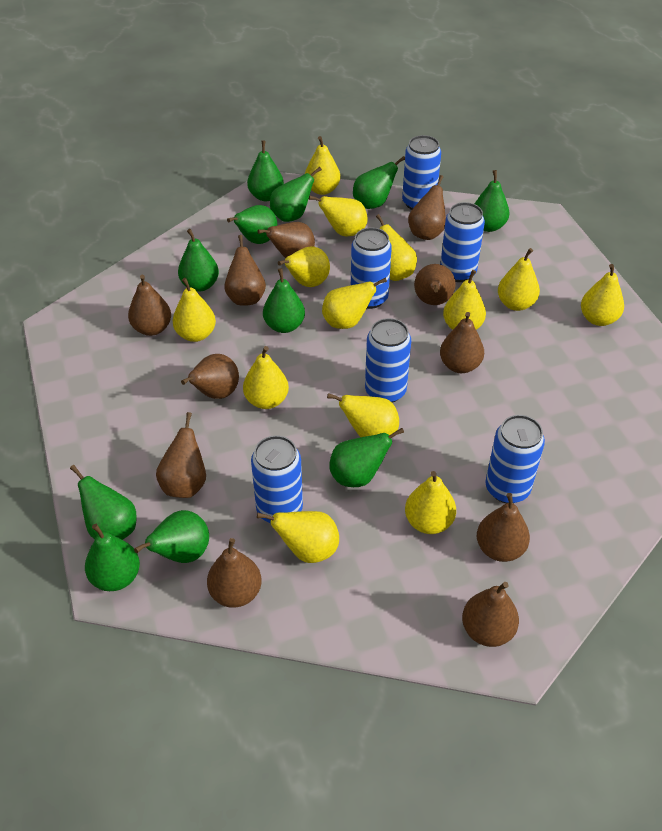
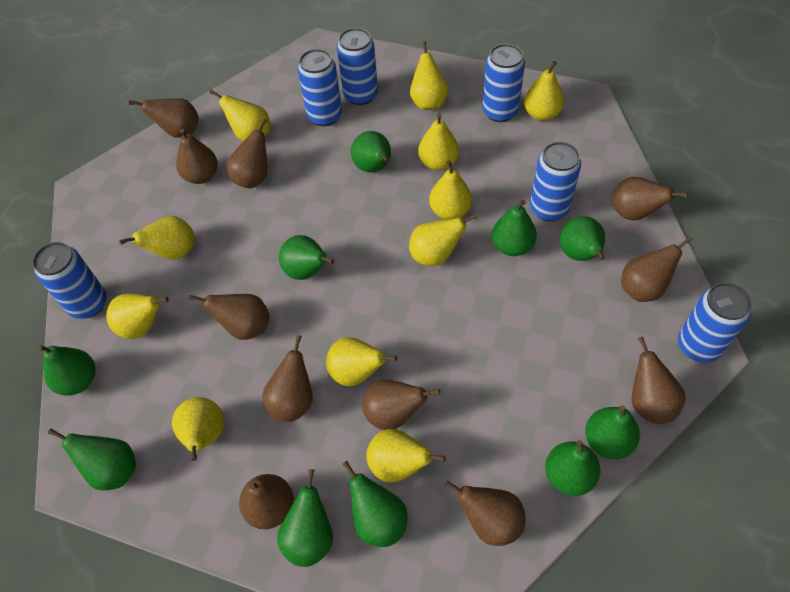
green pear: 11 -> 10
yellow pear: 13 -> 11

